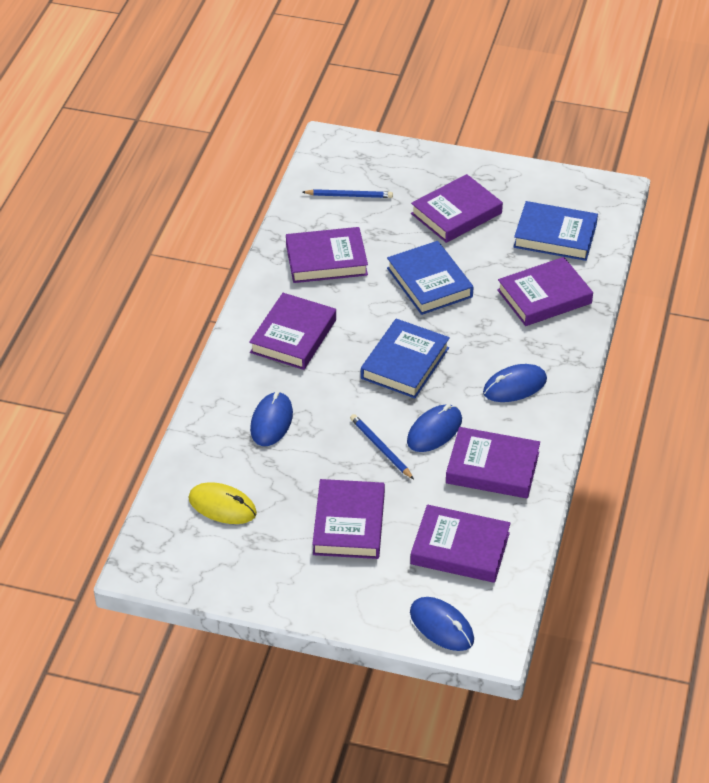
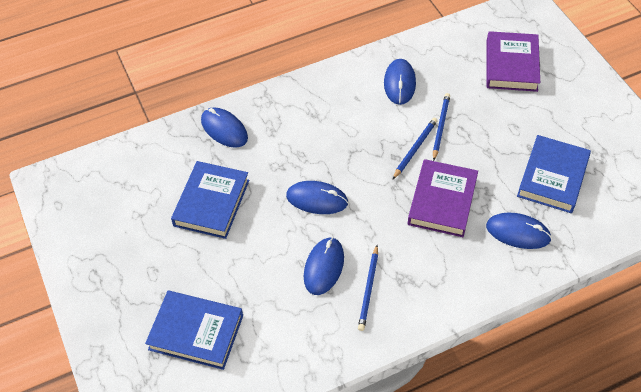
blue mouse: 4 -> 5
blue pencil: 2 -> 3
purple book: 7 -> 2
yellow mouse: 1 -> 0

